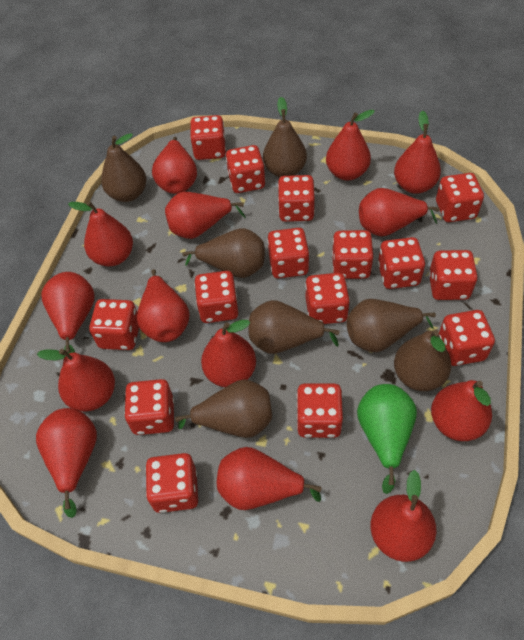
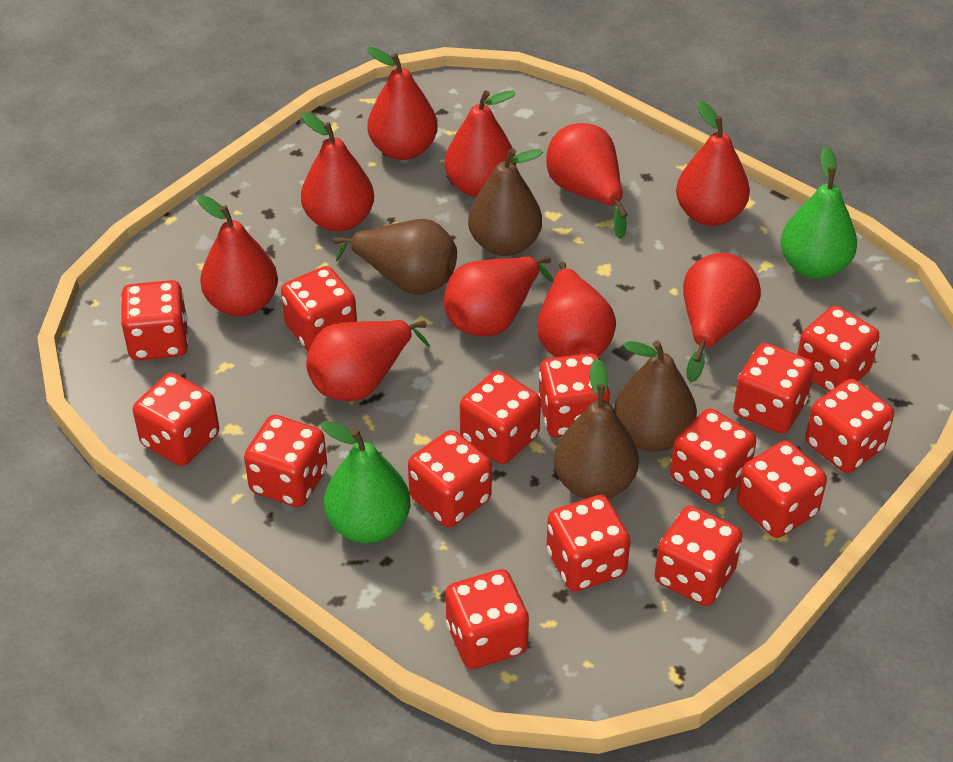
brown pear: 7 -> 4
green pear: 1 -> 2
red pear: 14 -> 10

